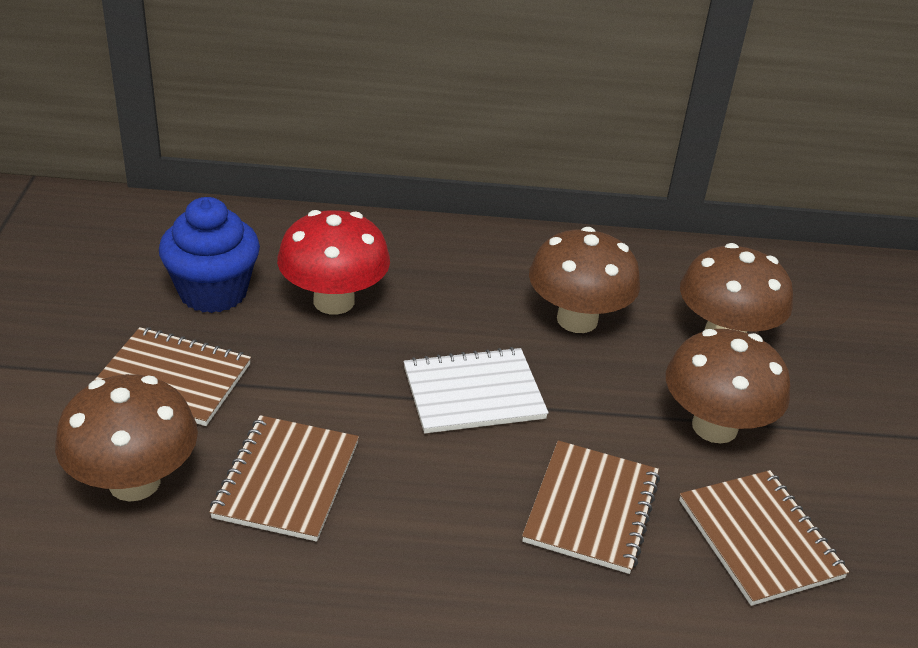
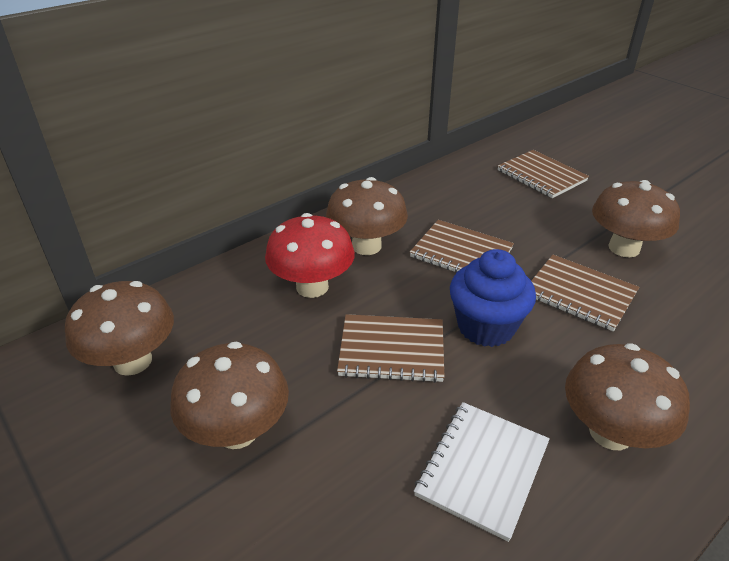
brown mushroom: 4 -> 5

